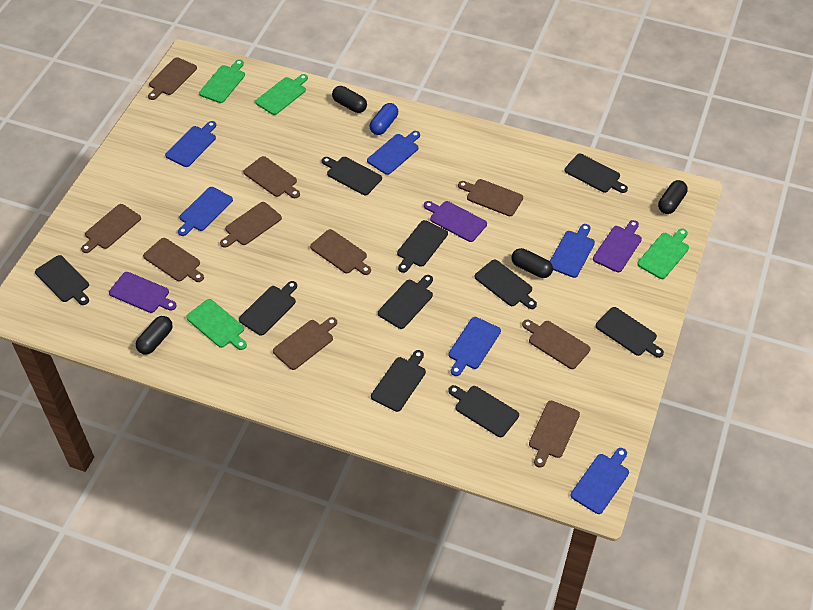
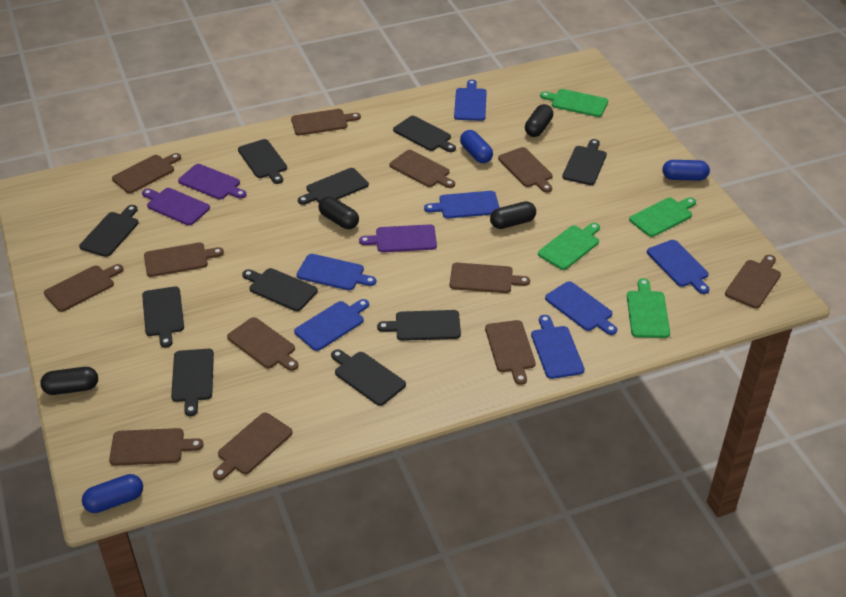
blue capsule: 1 -> 3
blue cutting board: 6 -> 7
brown cutting board: 10 -> 12

